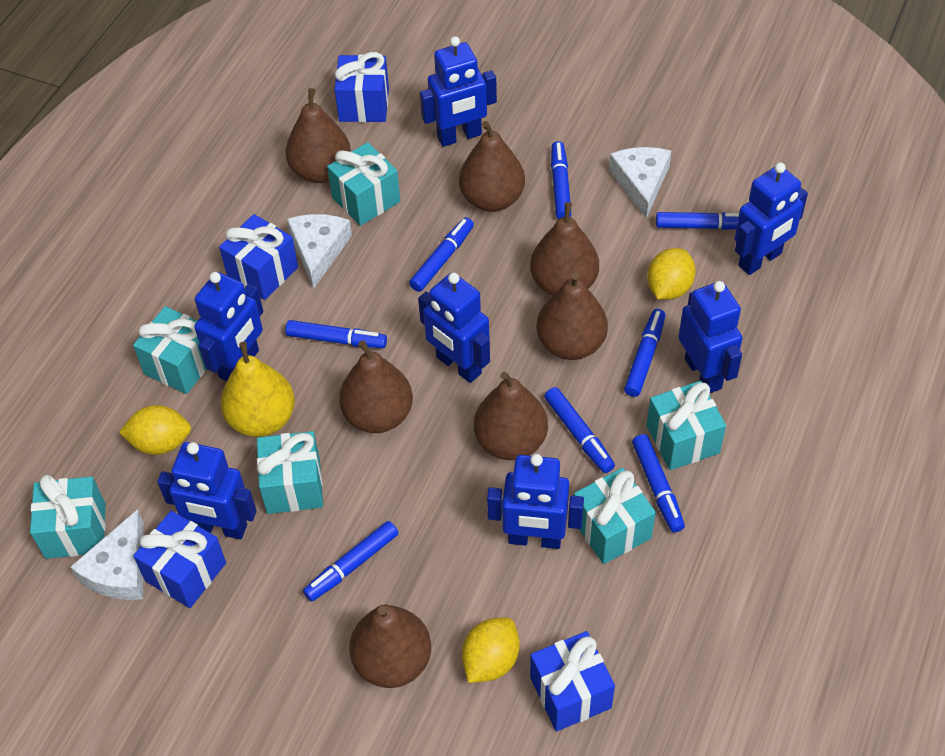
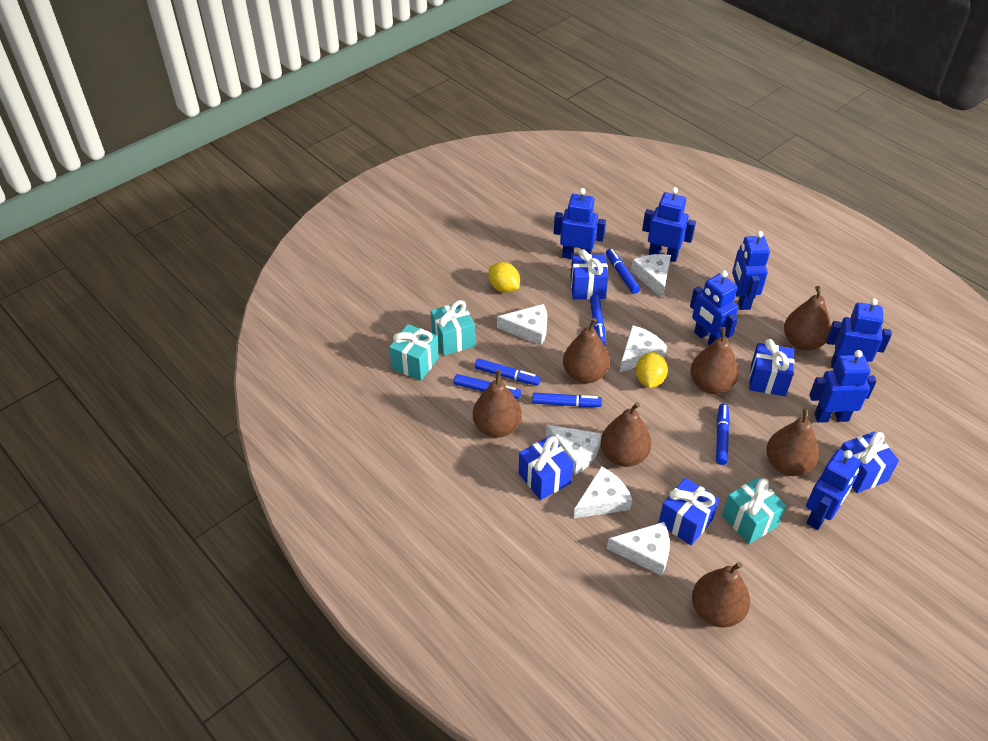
blue gift: 4 -> 5
blue marker: 8 -> 6
turquoise gift: 6 -> 3
white cheese: 3 -> 6
yellow lemon: 3 -> 2
yellow pear: 1 -> 0

